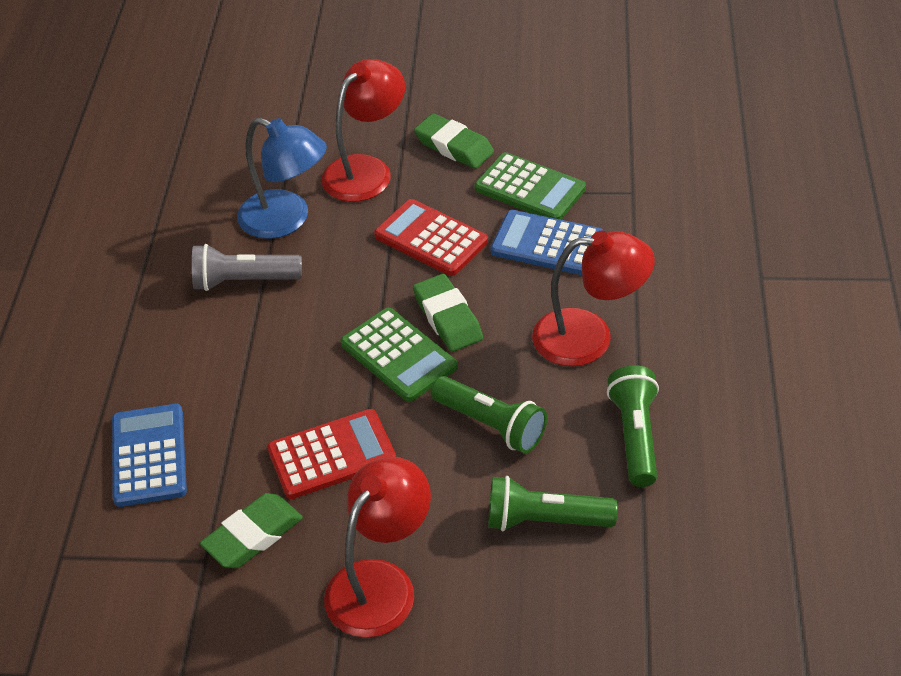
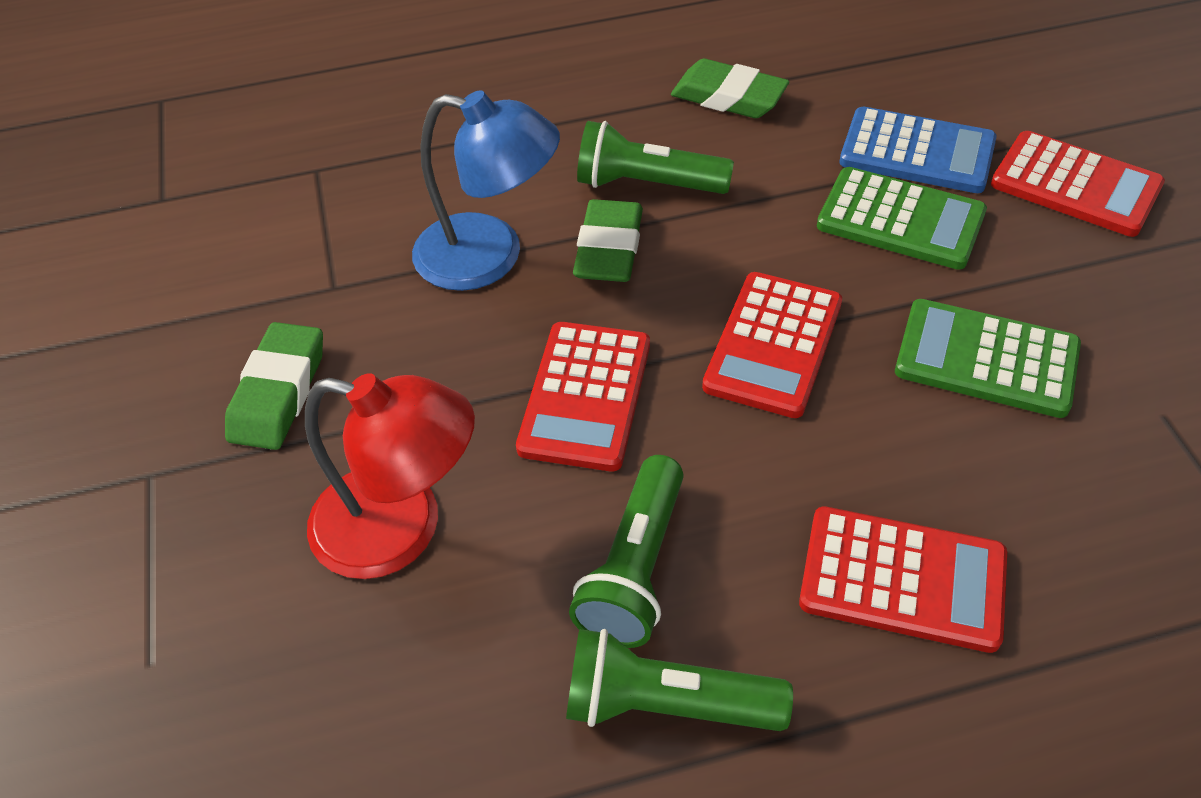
blue calculator: 2 -> 1
grey flashlight: 1 -> 0
red calculator: 2 -> 4
red lamp: 3 -> 1

